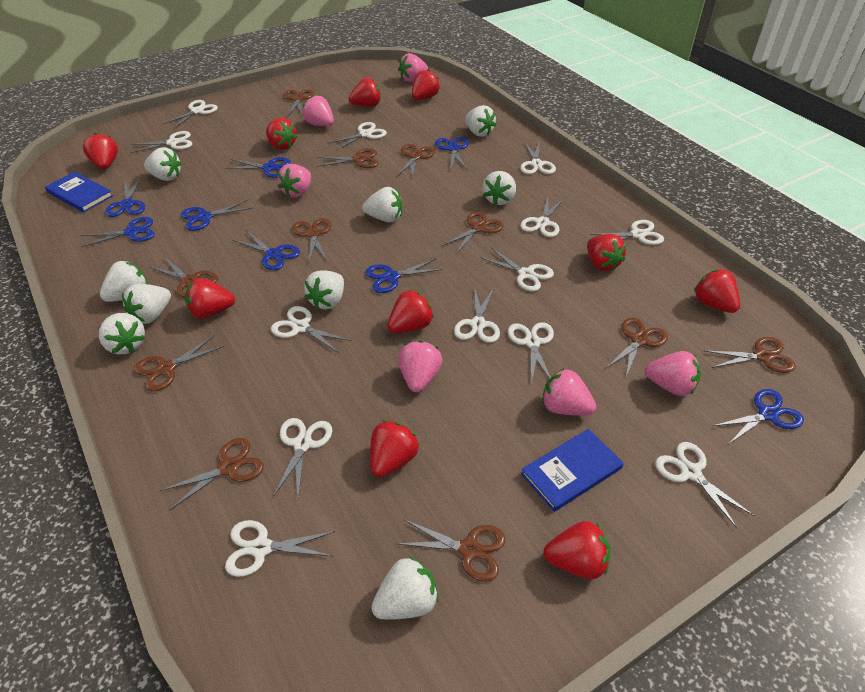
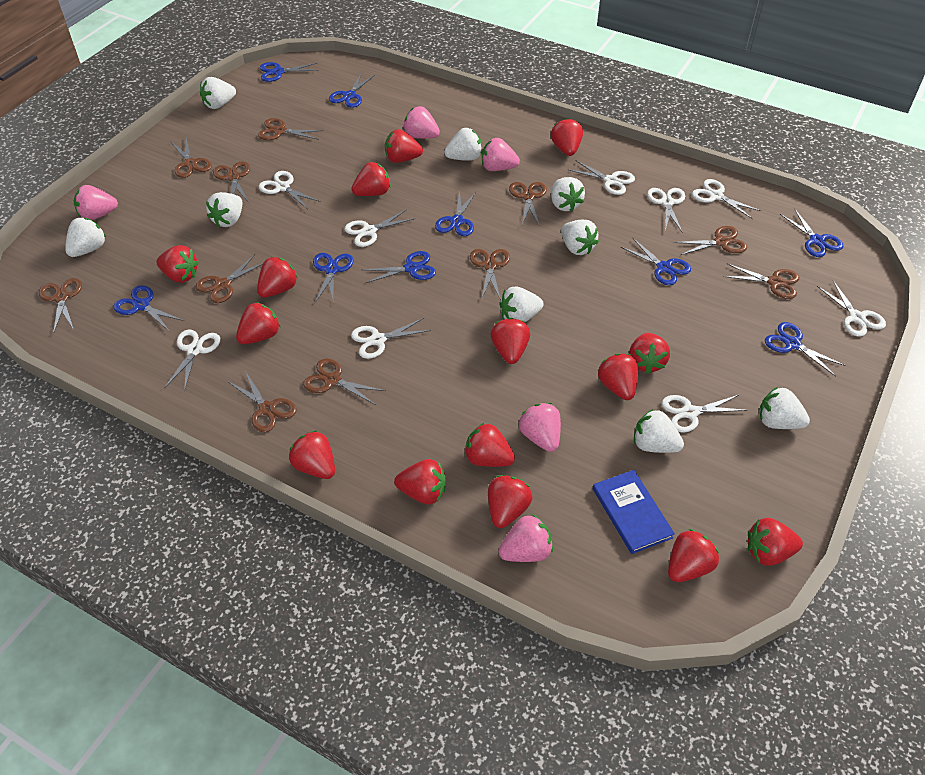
blue book: 2 -> 1
blue scissors: 8 -> 9
pink strawberry: 6 -> 5
red strawberry: 10 -> 15
white scissors: 13 -> 9

